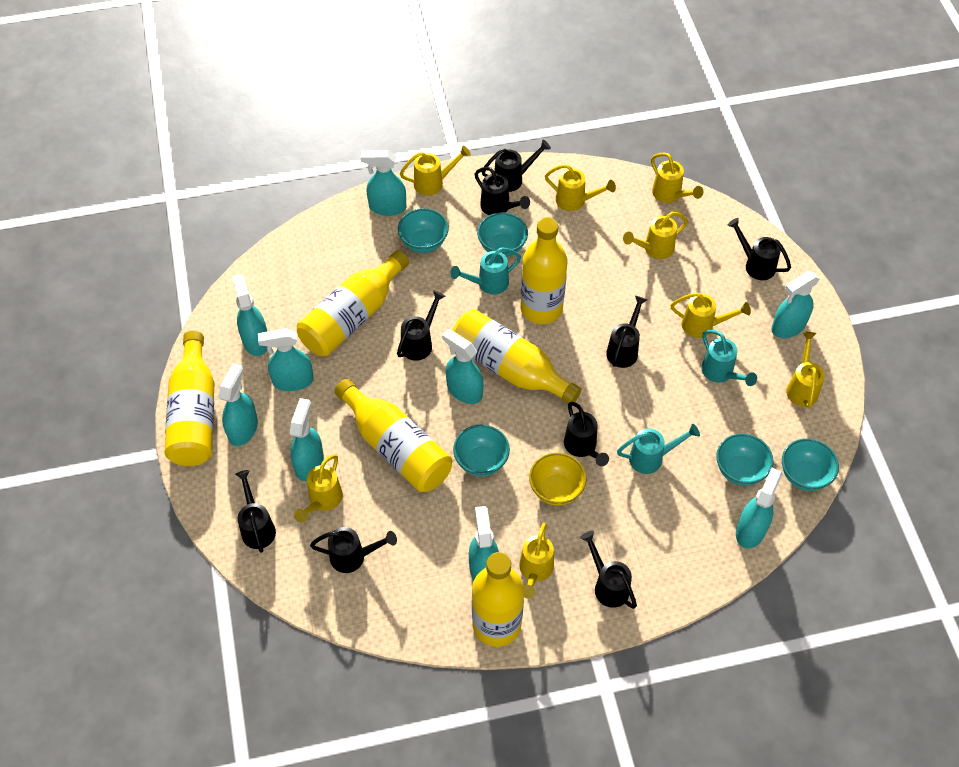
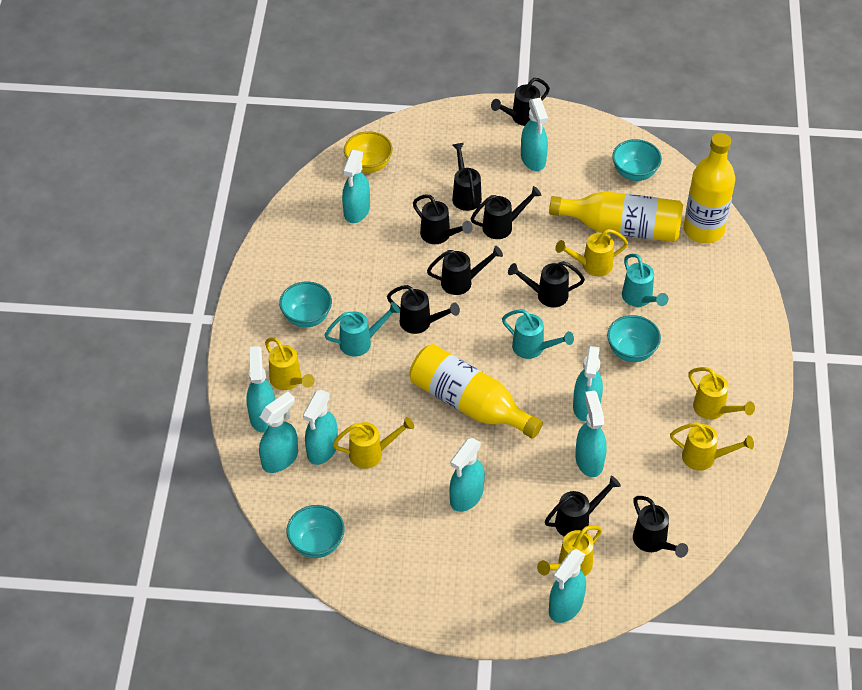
turquoise bowl: 5 -> 4
yellow bottle: 6 -> 3
yellow watering can: 8 -> 6

